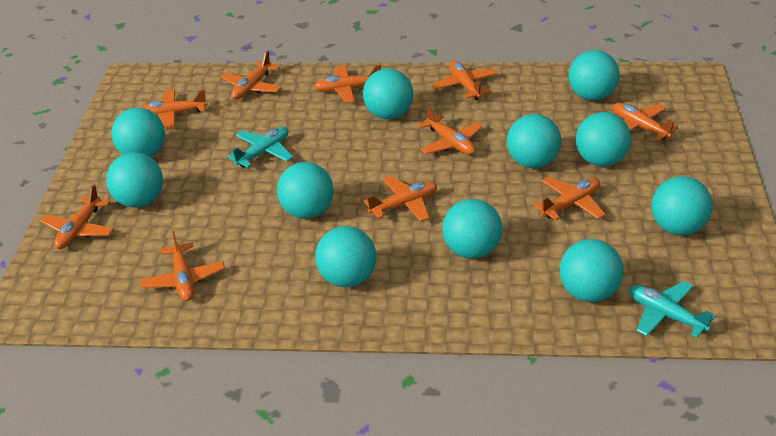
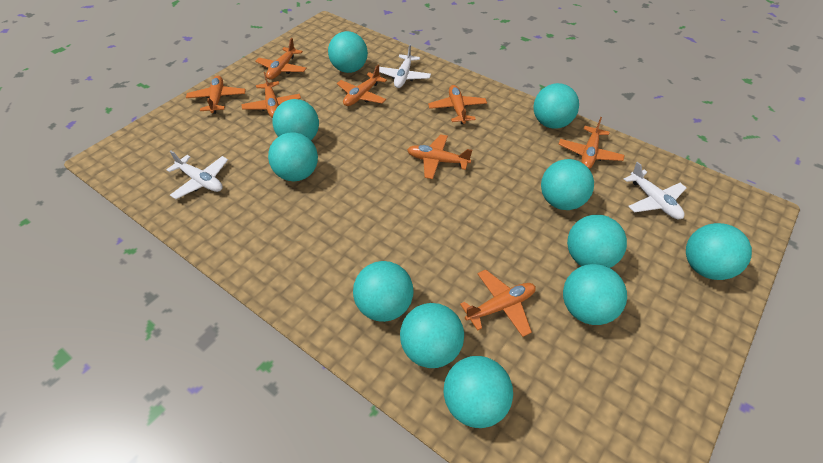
orange plane: 10 -> 8
turquoise plane: 2 -> 0
white plane: 0 -> 3

